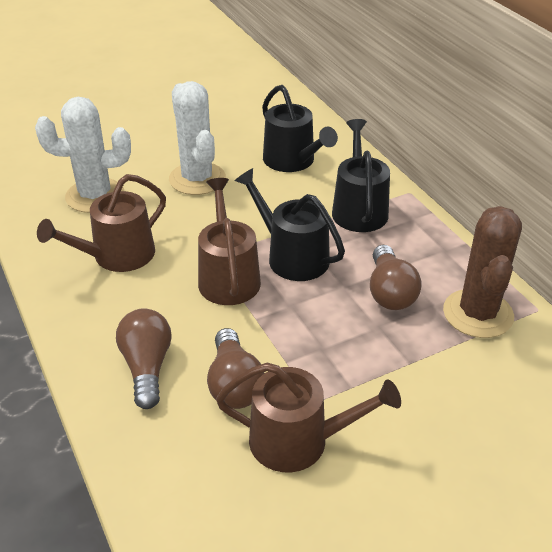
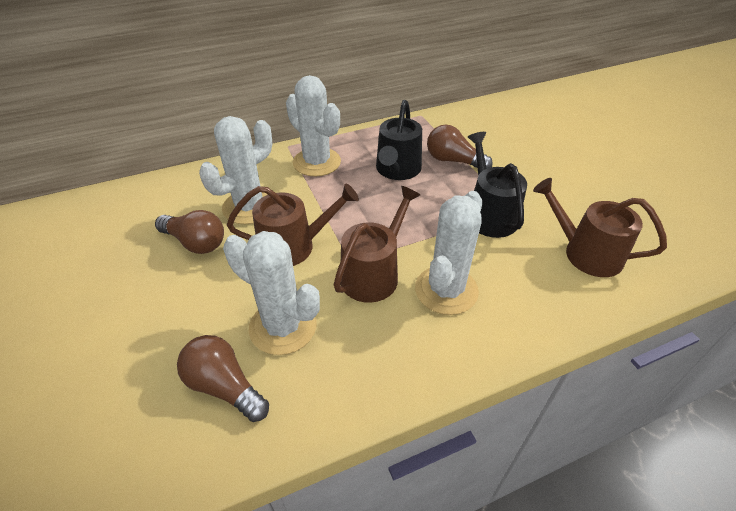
black watering can: 3 -> 2
brown cactus: 1 -> 0
white cactus: 2 -> 4

